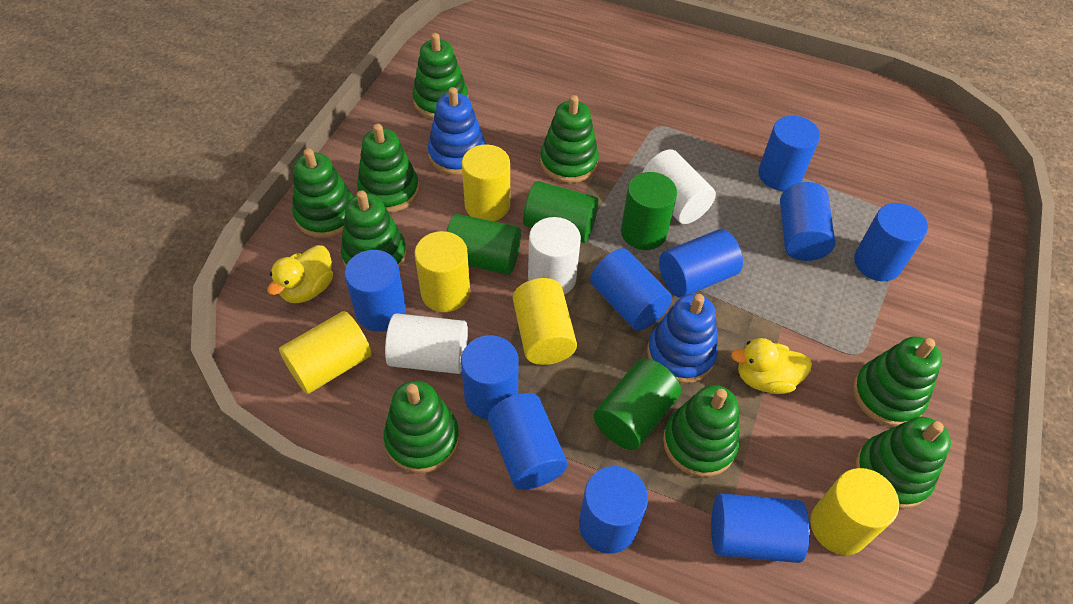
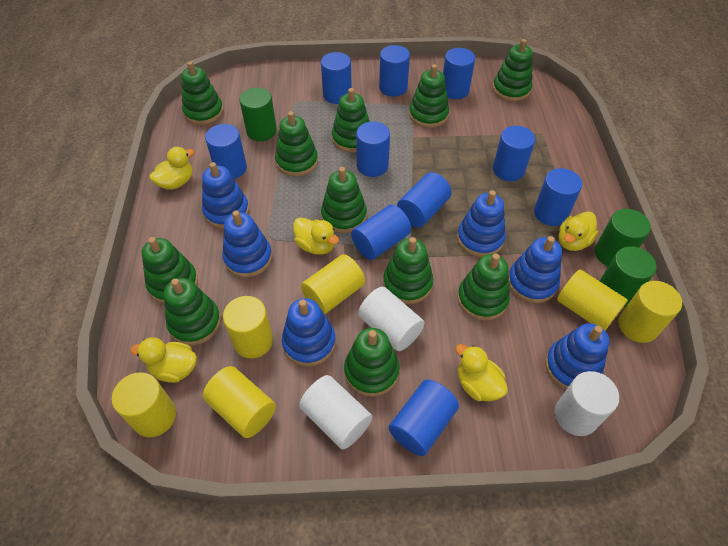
blue stacking toy: 2 -> 6
green cylinder: 4 -> 3
green stacking toy: 9 -> 11
yellow cylinder: 5 -> 6
yellow duck: 2 -> 5

